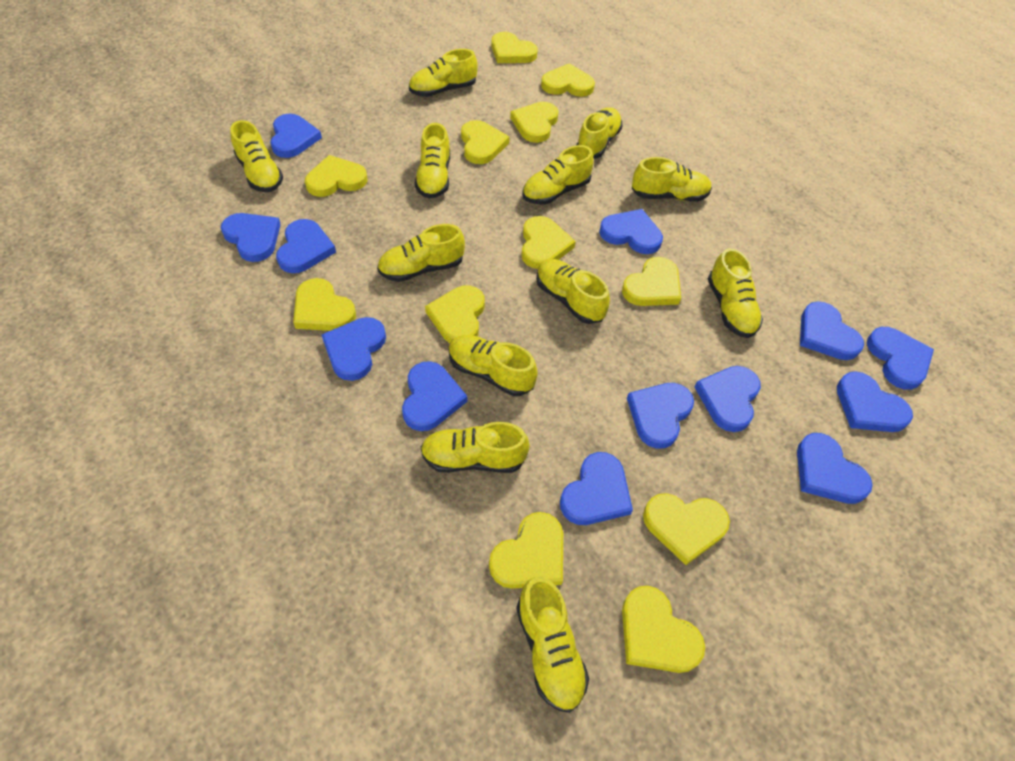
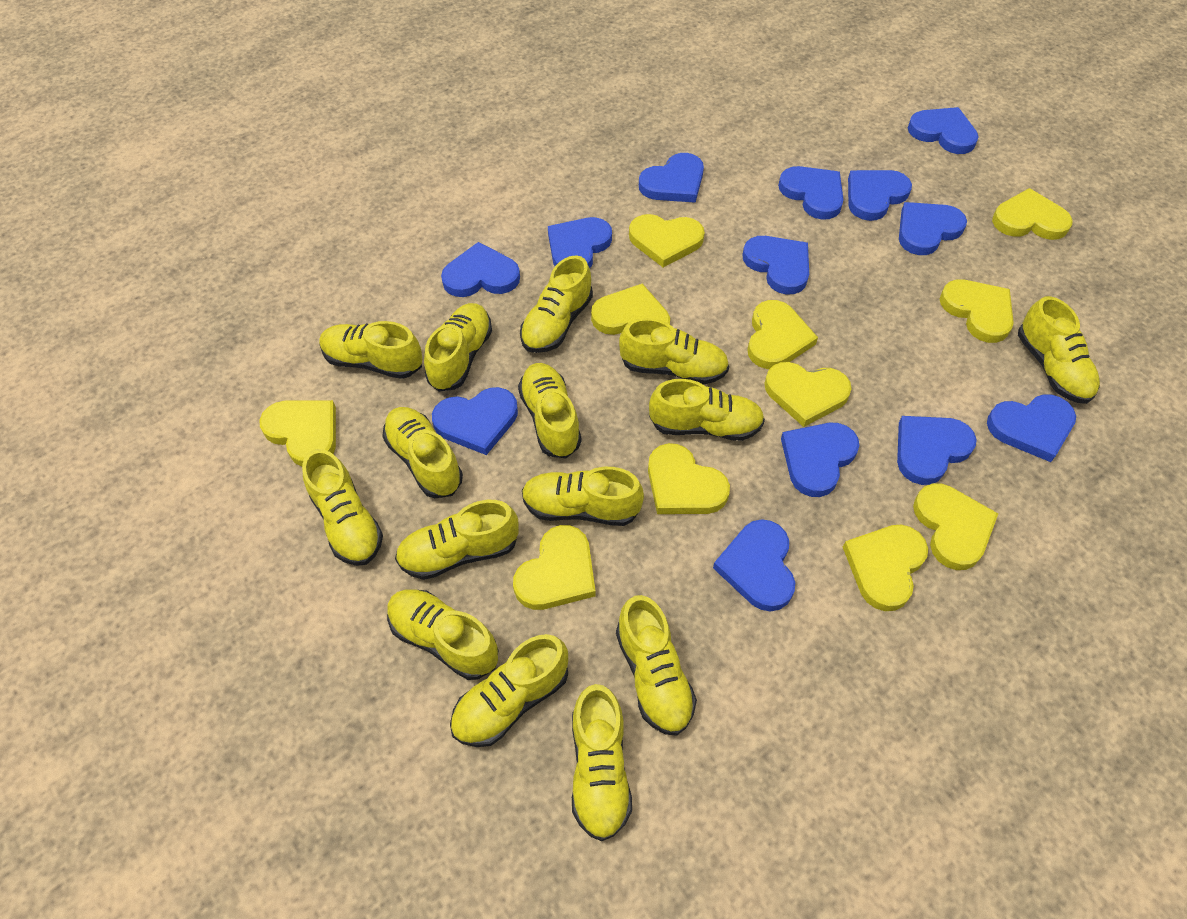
yellow heart: 12 -> 11
yellow shoe: 12 -> 15

